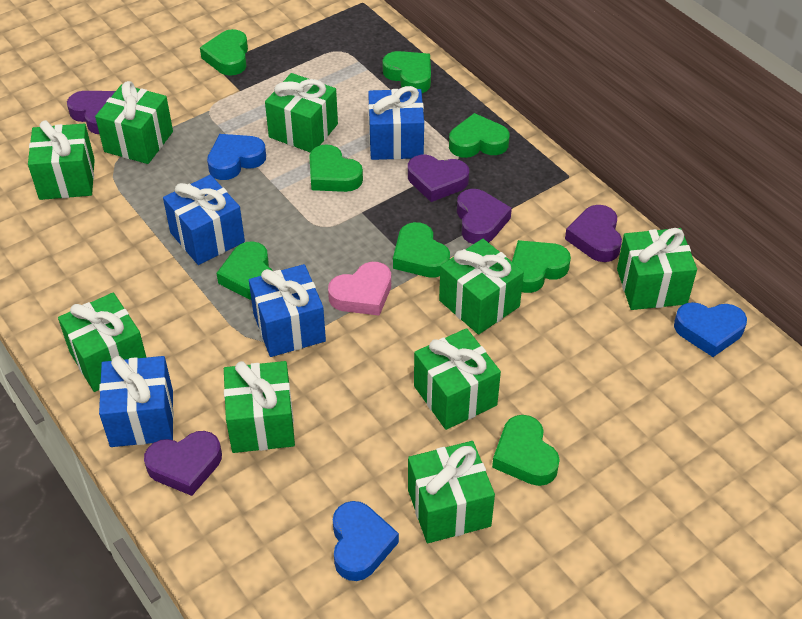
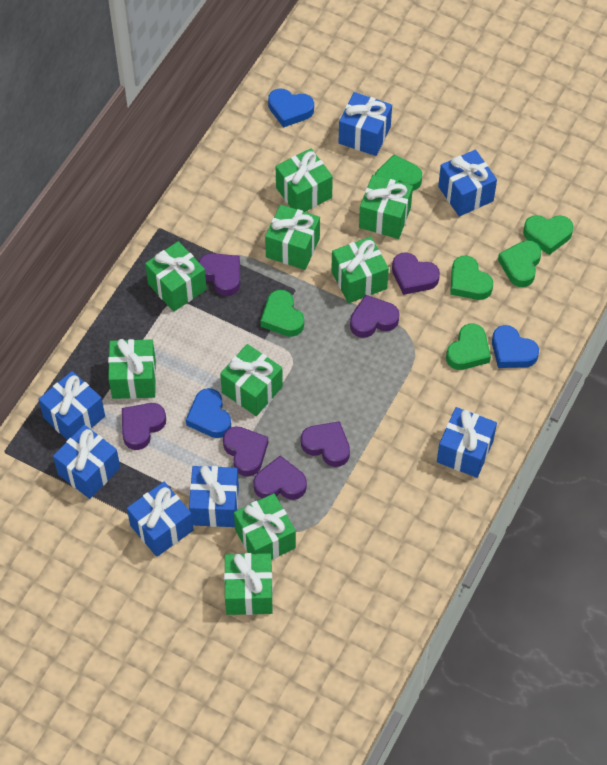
blue gift: 4 -> 7
green heart: 8 -> 6
pink heart: 1 -> 0
purple heart: 5 -> 7

